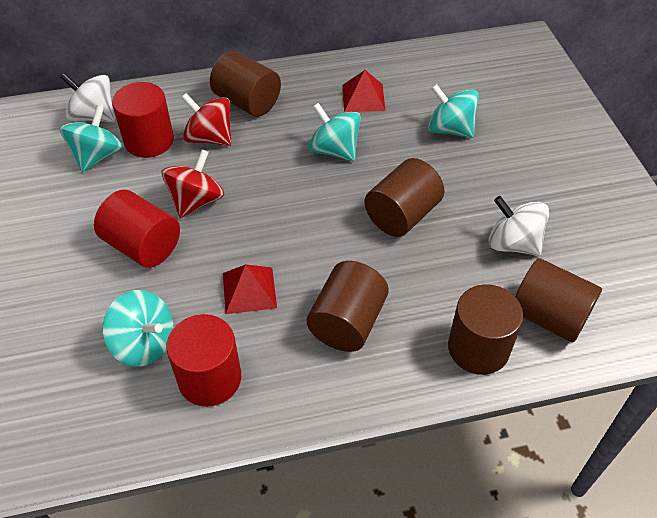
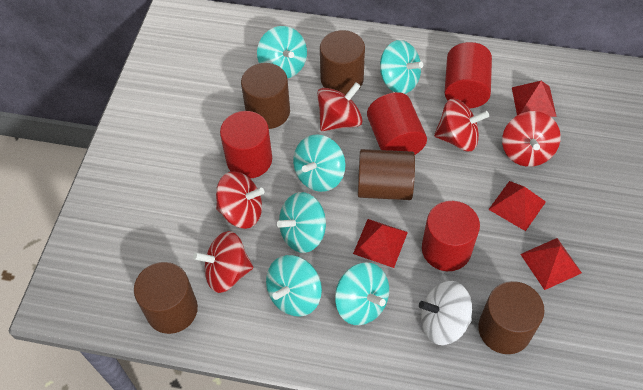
red cylinder: 3 -> 4
red pyramid: 2 -> 4
red spinning top: 2 -> 5
turquoise spinning top: 4 -> 6
white spinning top: 2 -> 1

